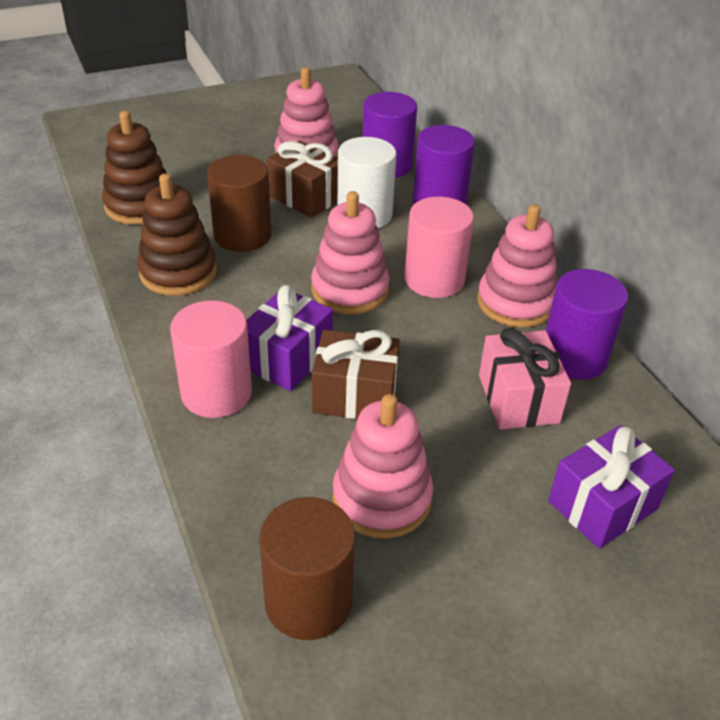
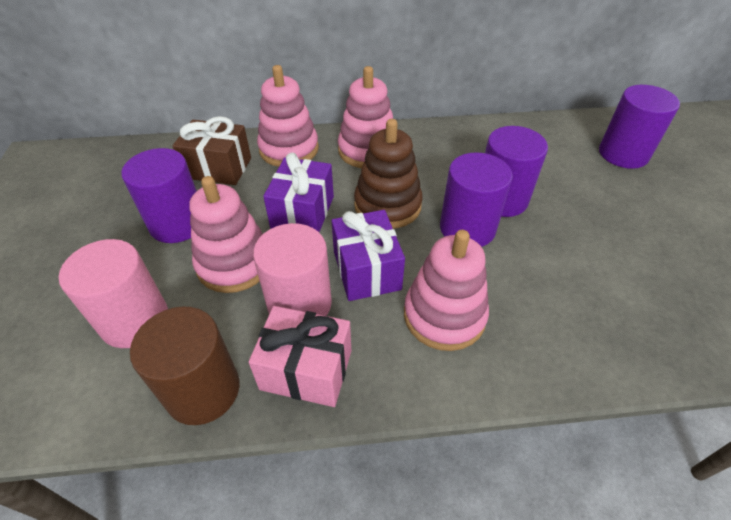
brown cylinder: 2 -> 1
brown gift: 2 -> 1
brown stacking toy: 2 -> 1
purple cylinder: 3 -> 4
white cylinder: 1 -> 0

